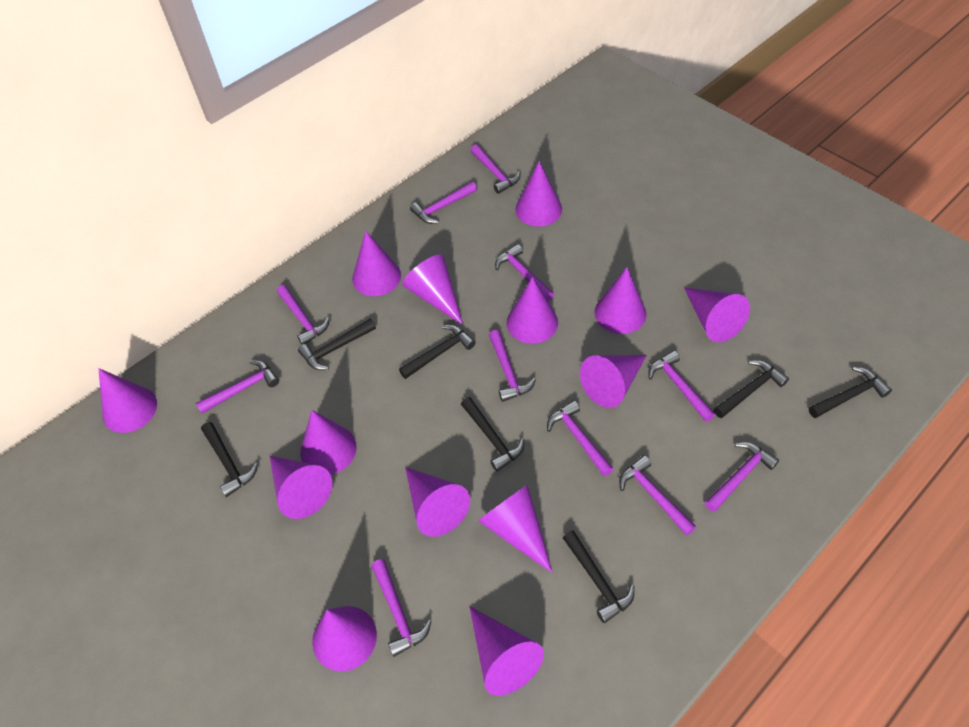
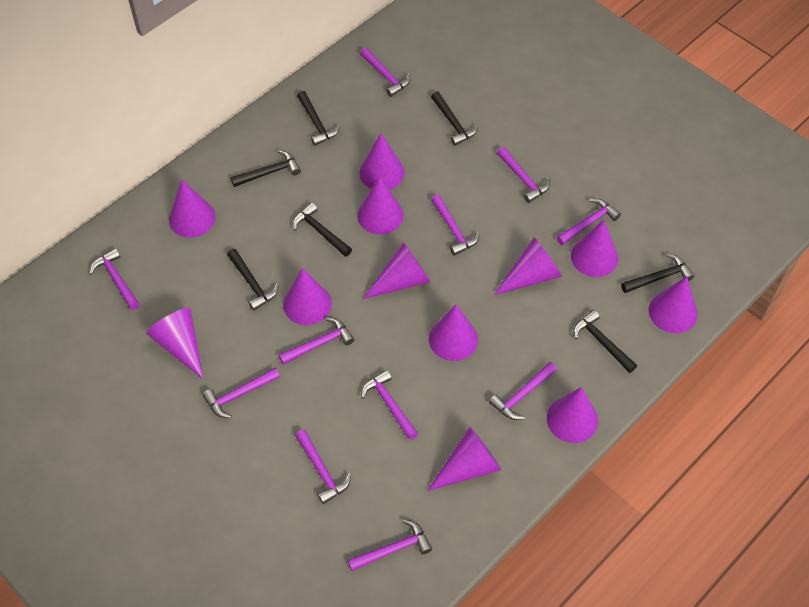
purple cone: 14 -> 12

